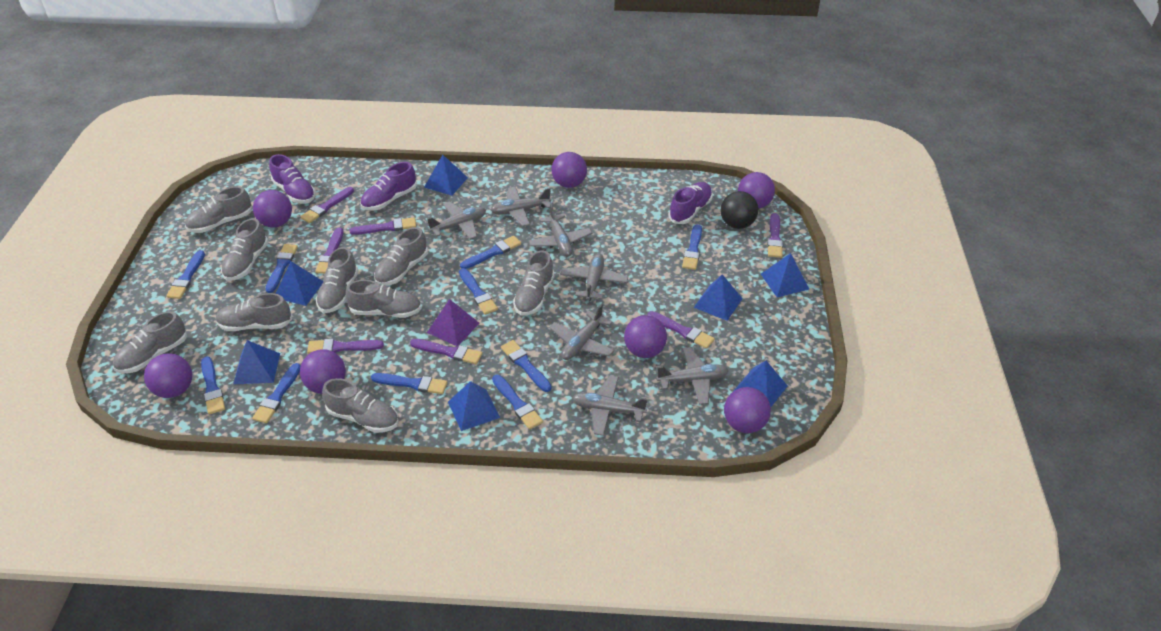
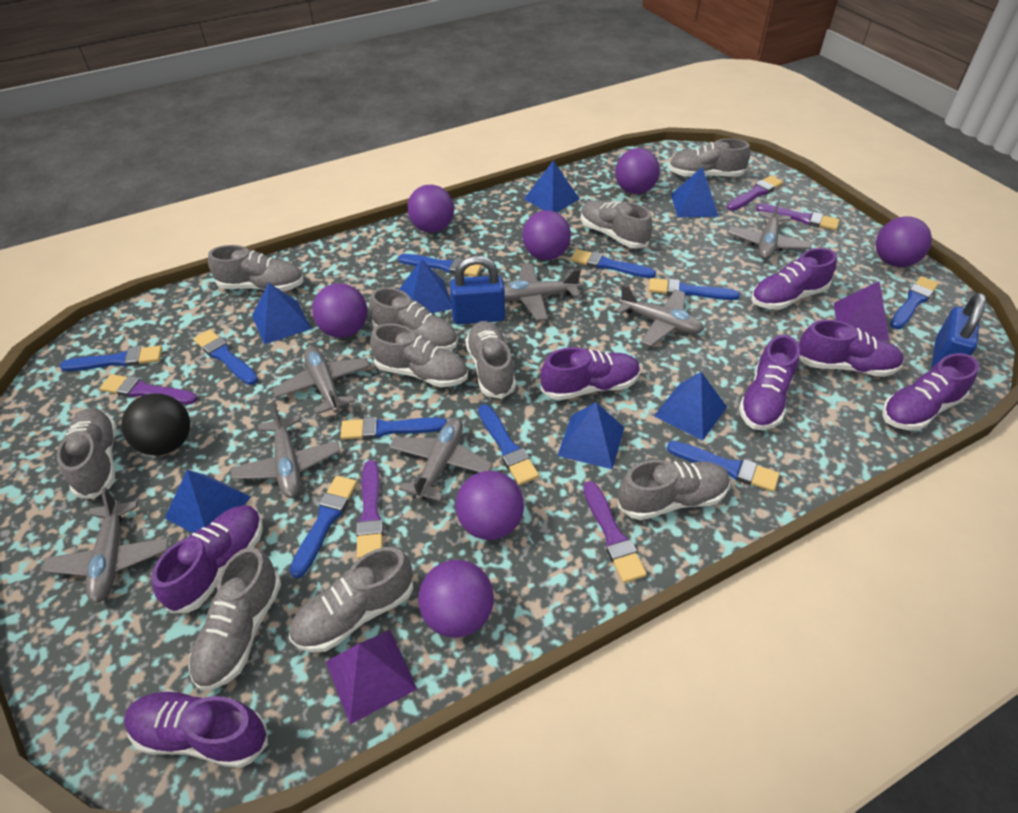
blue padlock: 0 -> 2
grey shoe: 9 -> 10
purple brush: 7 -> 5
purple pyramid: 1 -> 2
purple shoe: 3 -> 7

